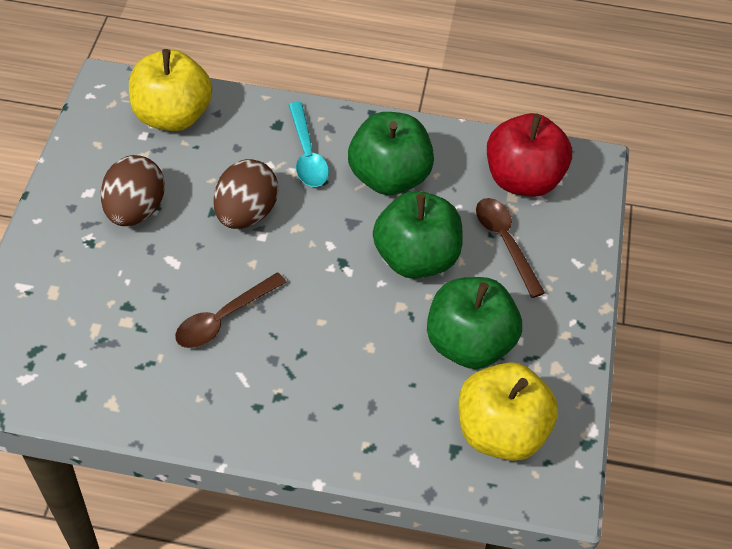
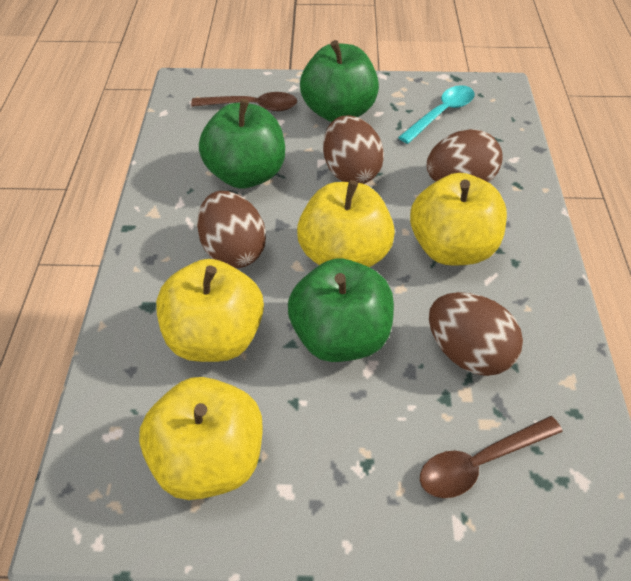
brown egg: 2 -> 4
red apple: 1 -> 0
yellow apple: 2 -> 4

